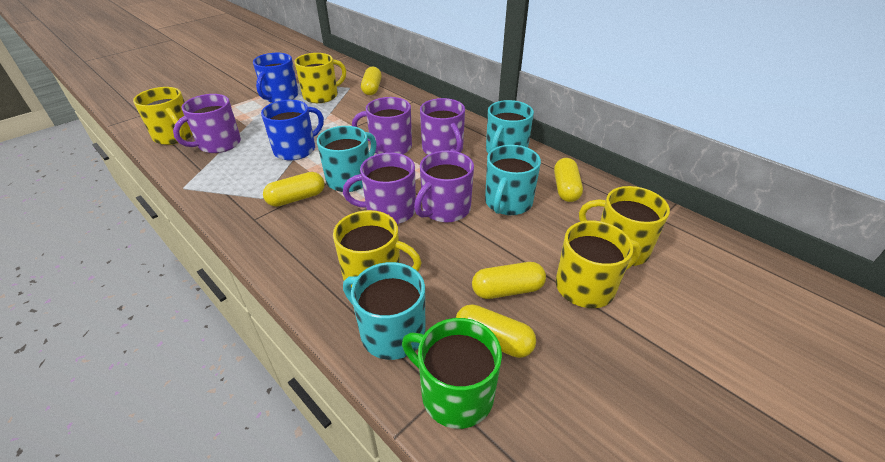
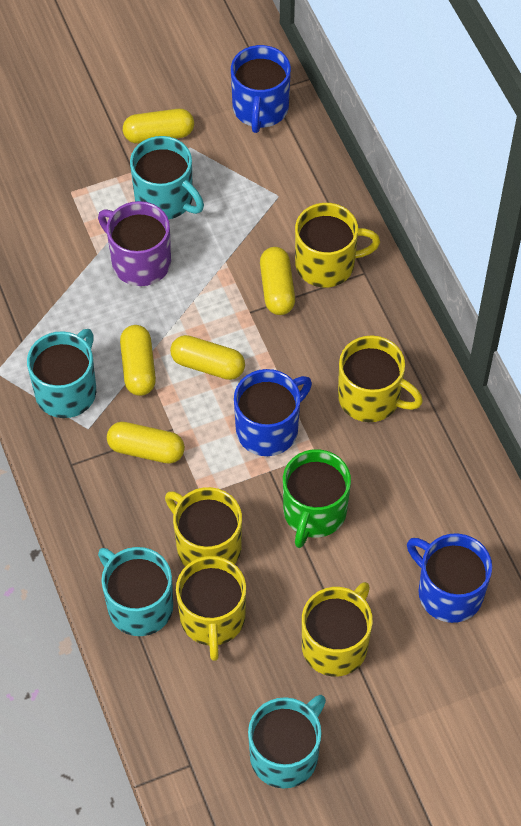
blue mug: 2 -> 3
purple mug: 5 -> 1

